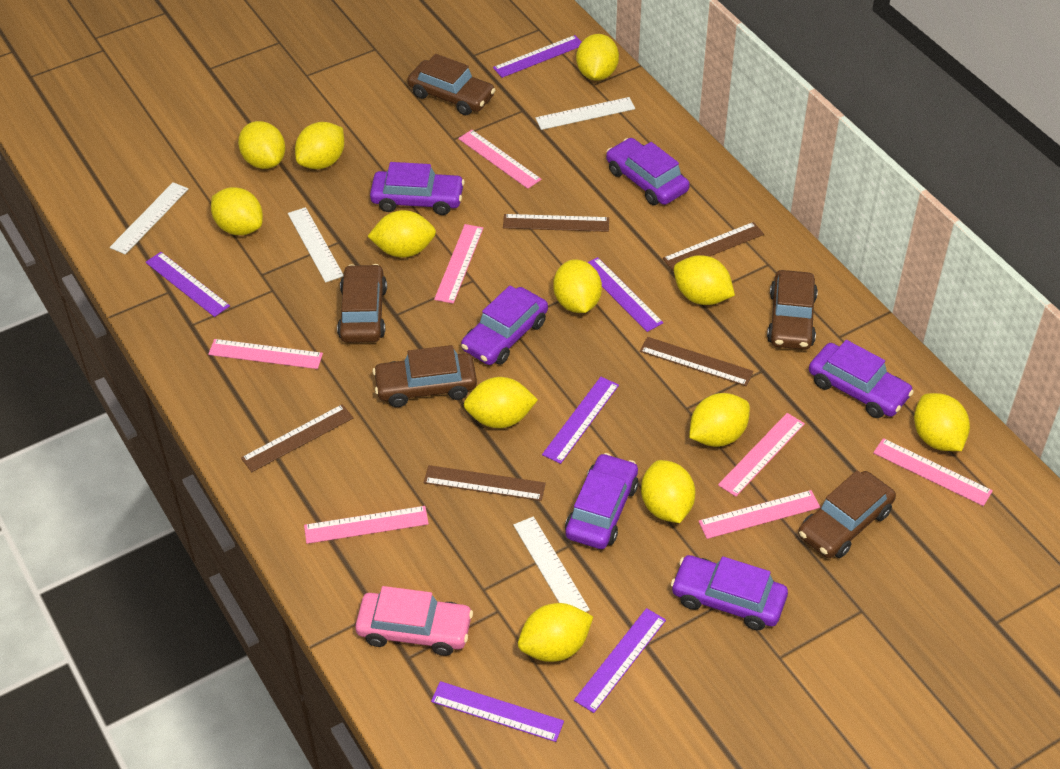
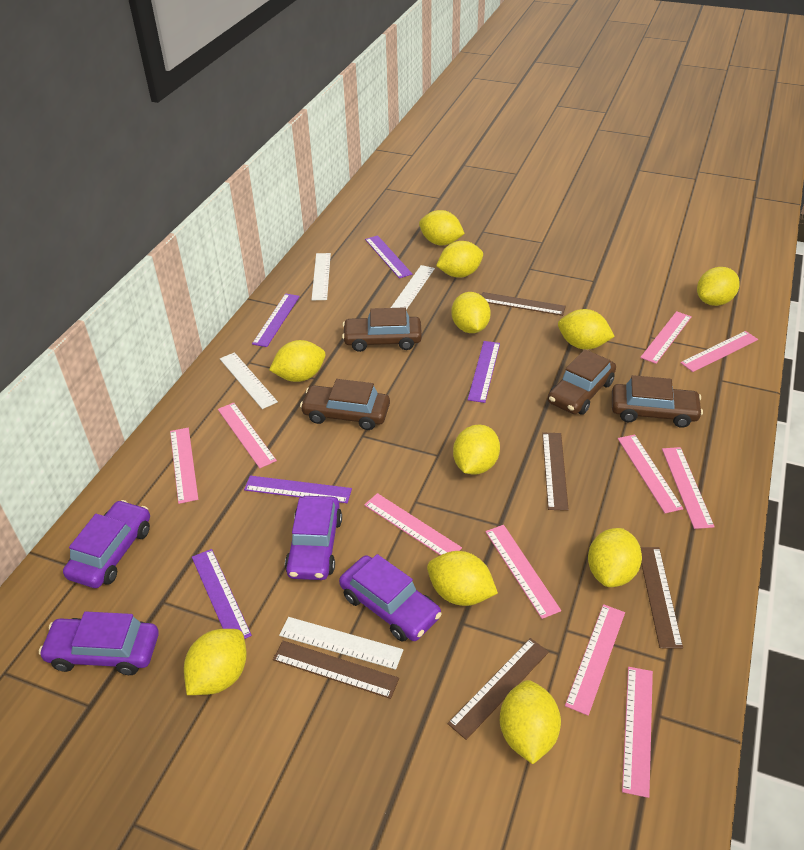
brown car: 5 -> 4
pink car: 1 -> 0
pink ruler: 7 -> 10
purple car: 6 -> 4
purple ruler: 6 -> 5
yellow lemon: 12 -> 11

